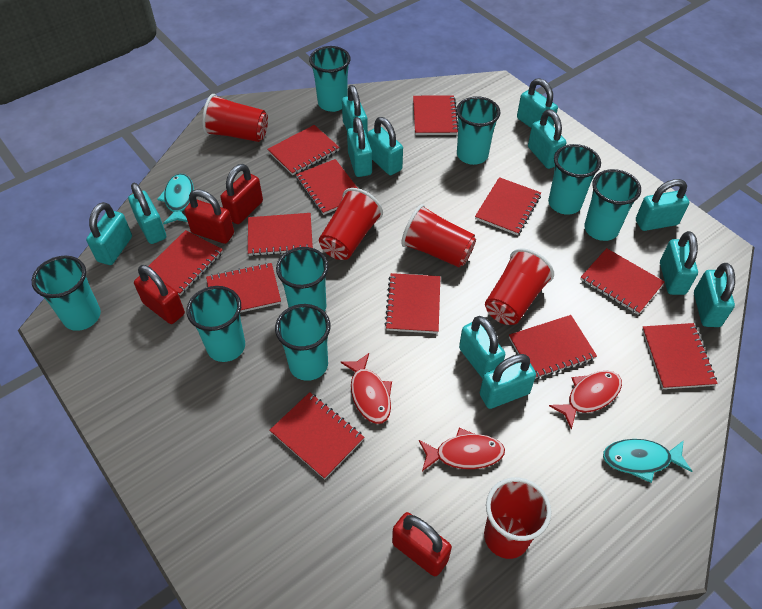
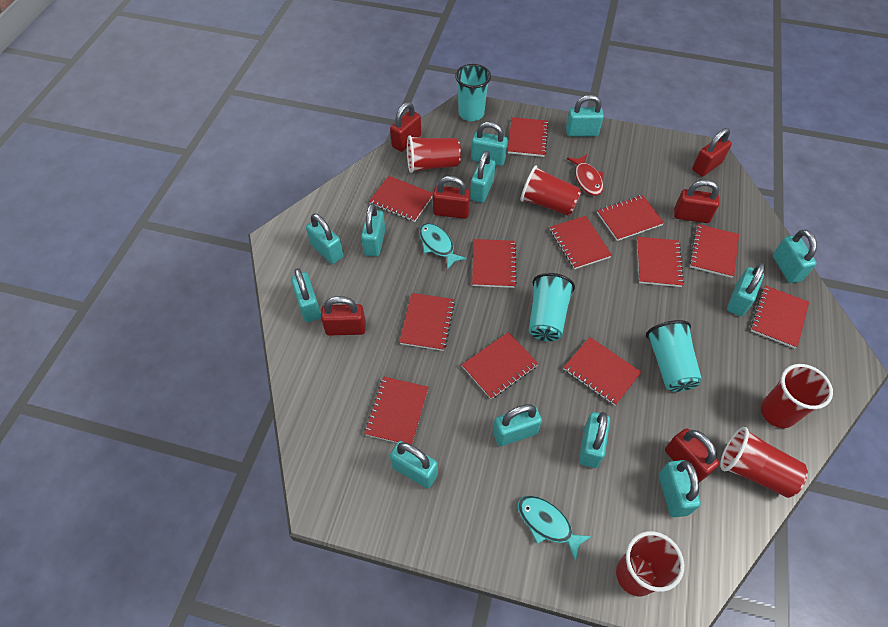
red fish: 3 -> 1
red padlock: 4 -> 6
turquoise cup: 8 -> 3

